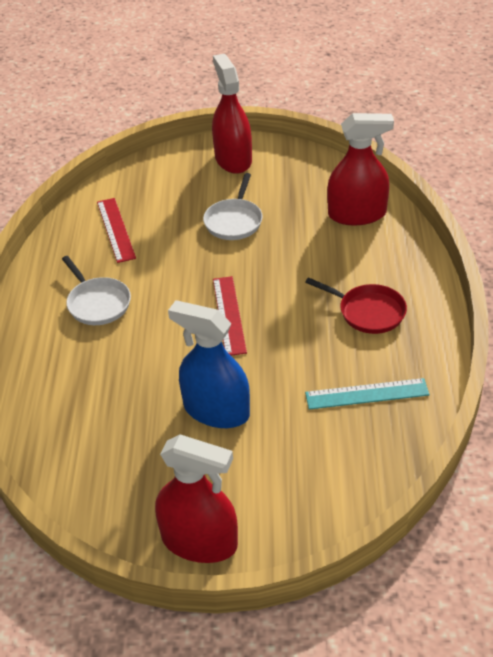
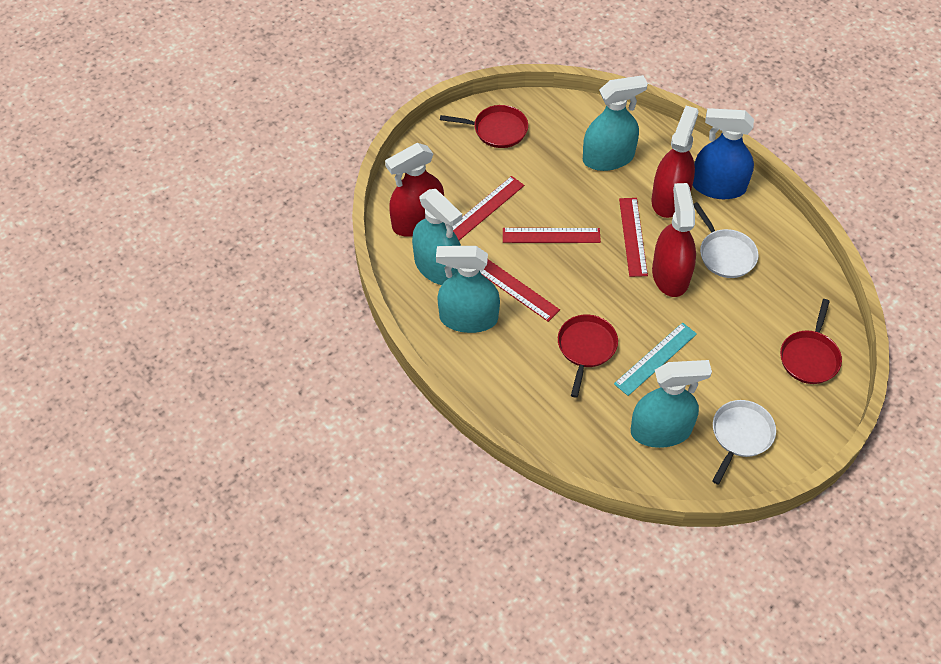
red pan: 1 -> 3
red ruler: 2 -> 4
turquoise spray bottle: 0 -> 4

